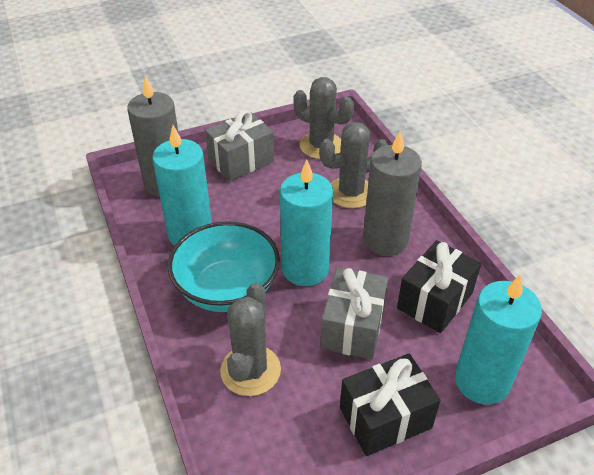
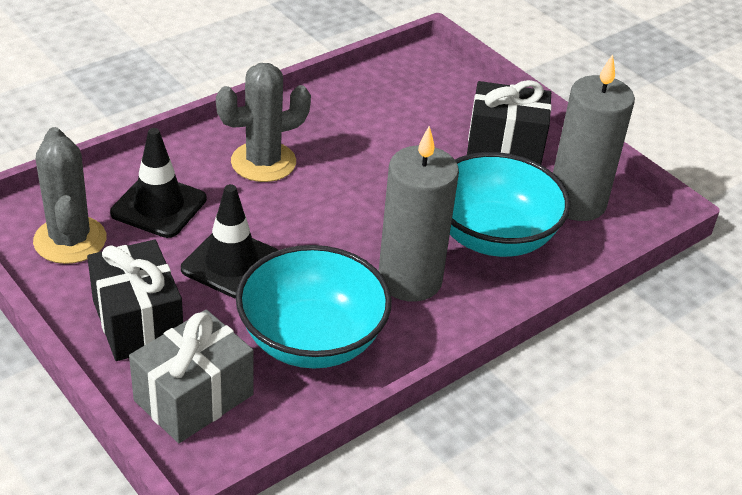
black traffic cone: 0 -> 2
grey cactus: 3 -> 2
grey gift: 2 -> 1
turquoise bowl: 1 -> 2
turquoise candle: 3 -> 0

